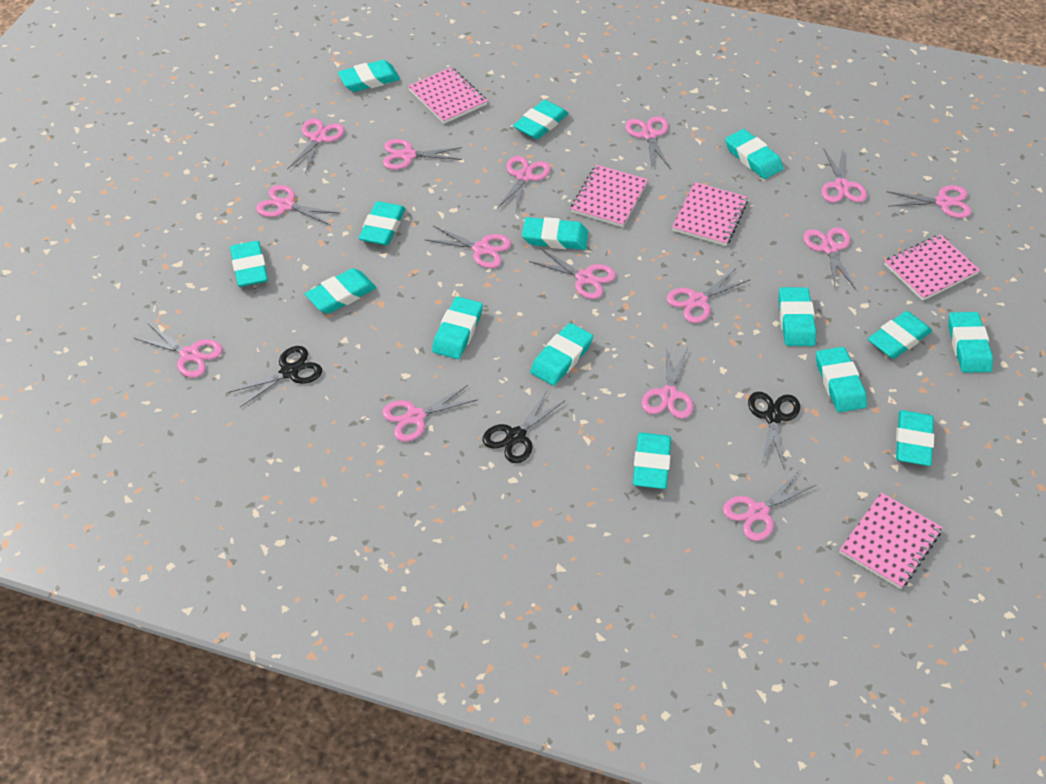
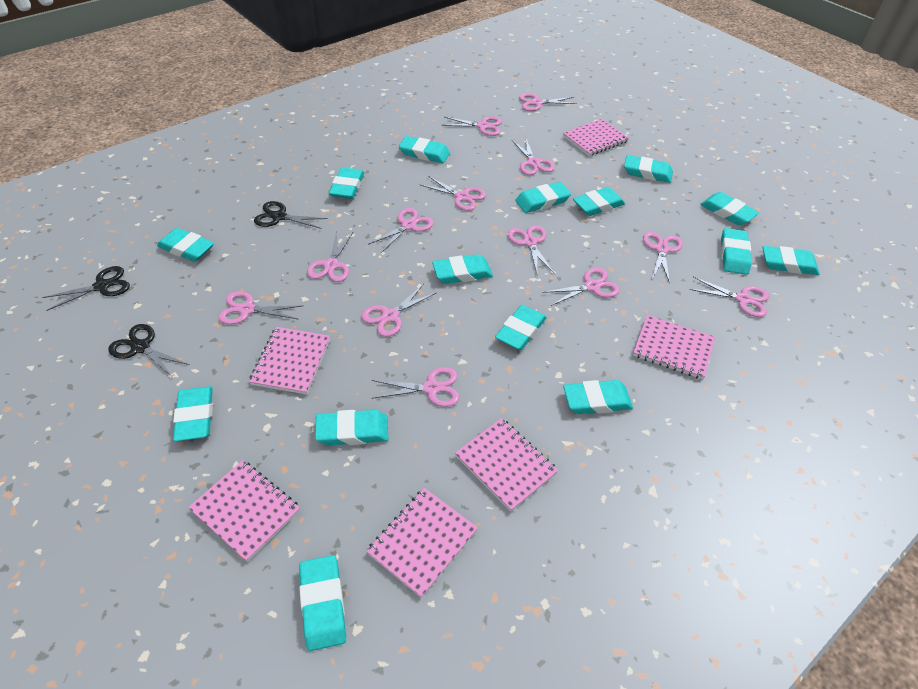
pink notebook: 5 -> 6
pink scissors: 15 -> 13

